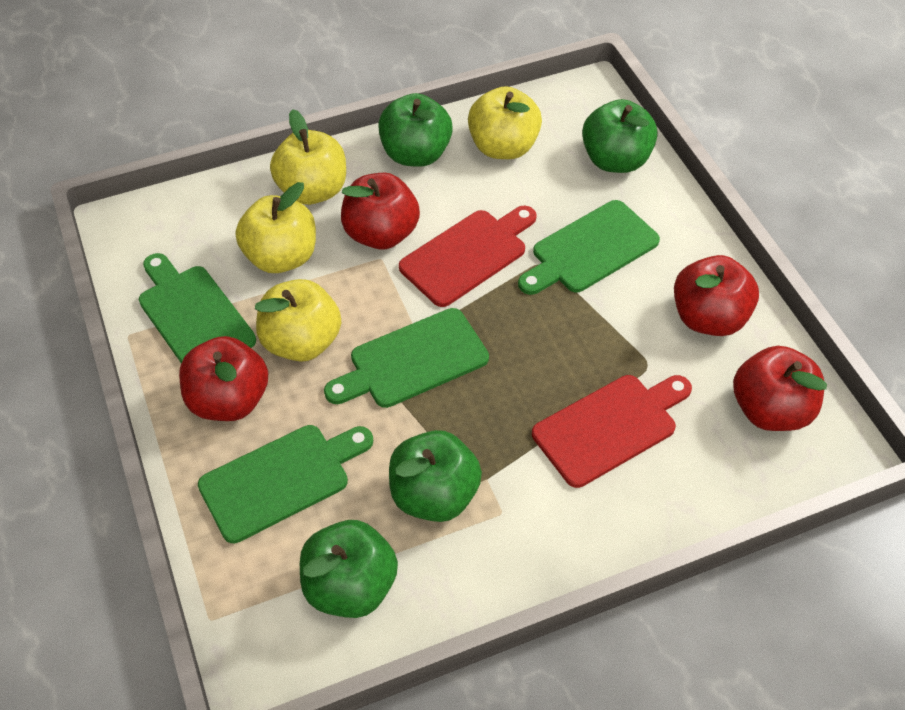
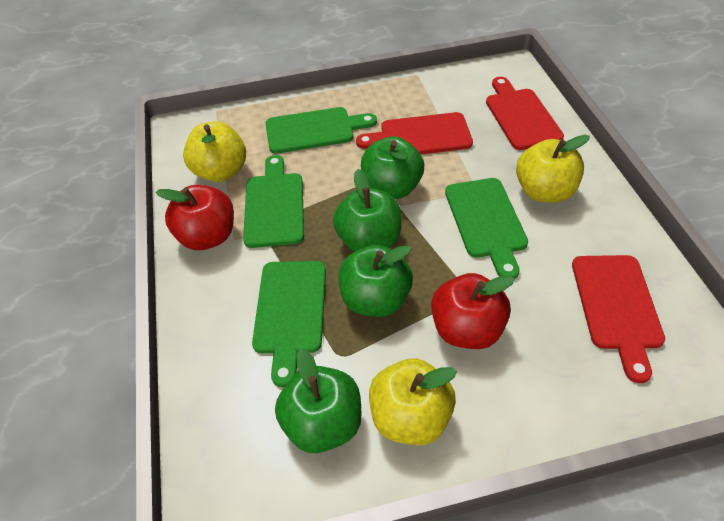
red apple: 4 -> 2
red cutting board: 2 -> 3
yellow apple: 4 -> 3

